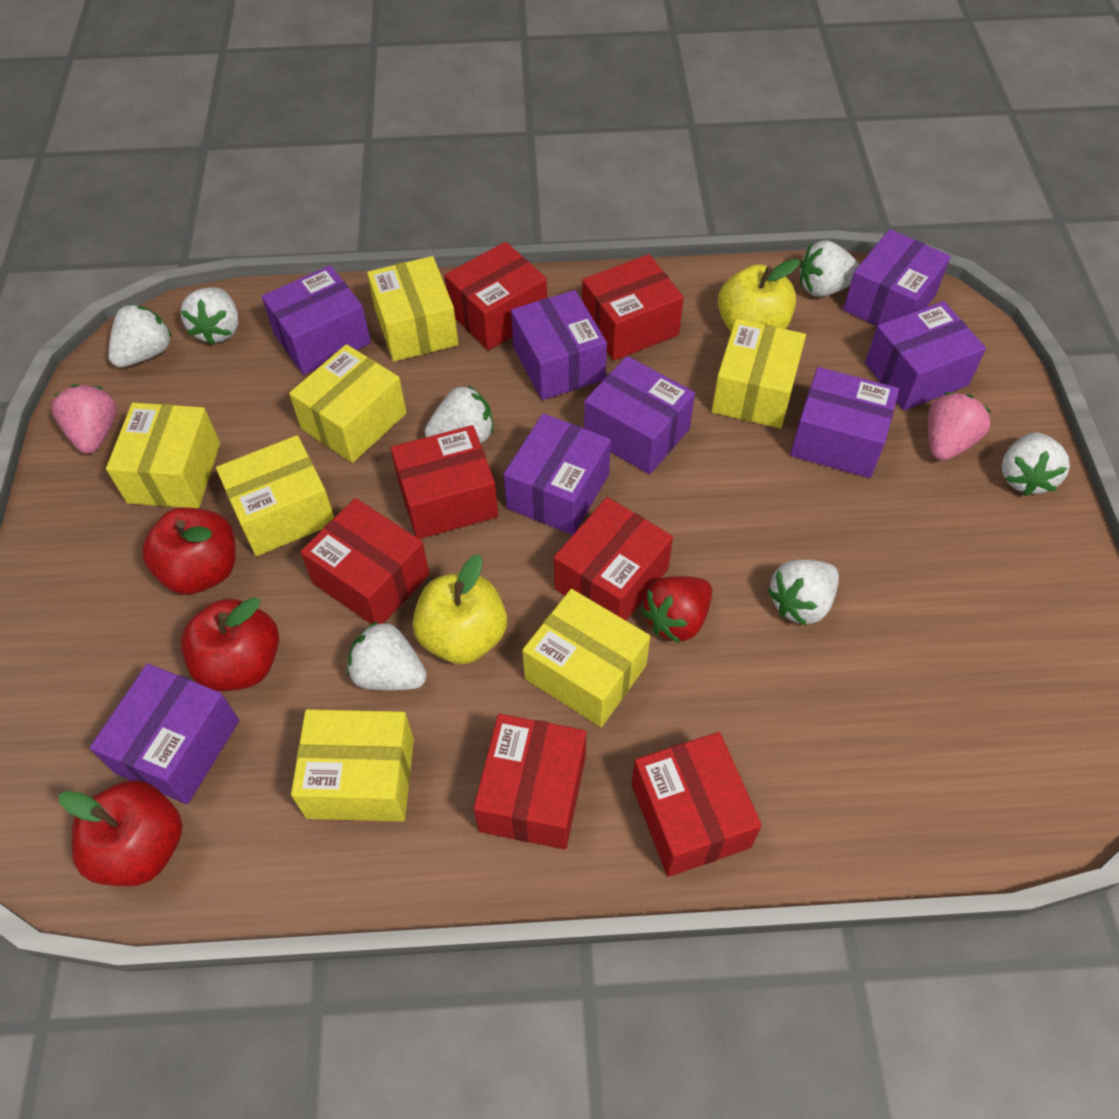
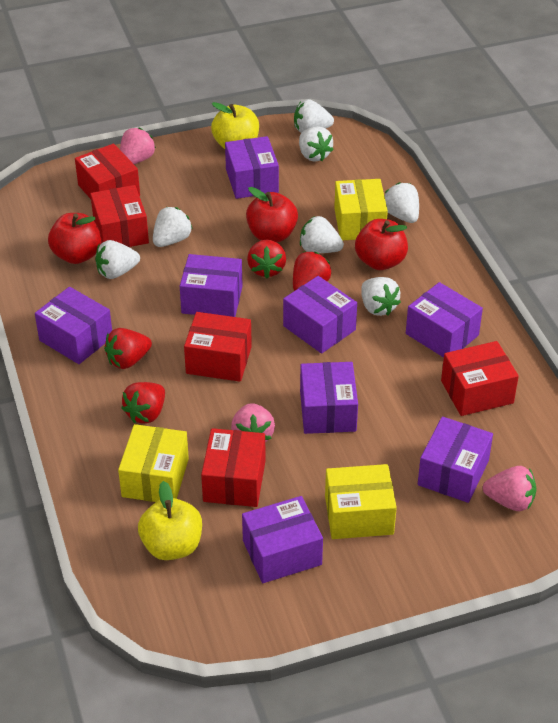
pink strawberry: 2 -> 3
red box: 7 -> 5
red strawberry: 1 -> 4
yellow box: 7 -> 3

